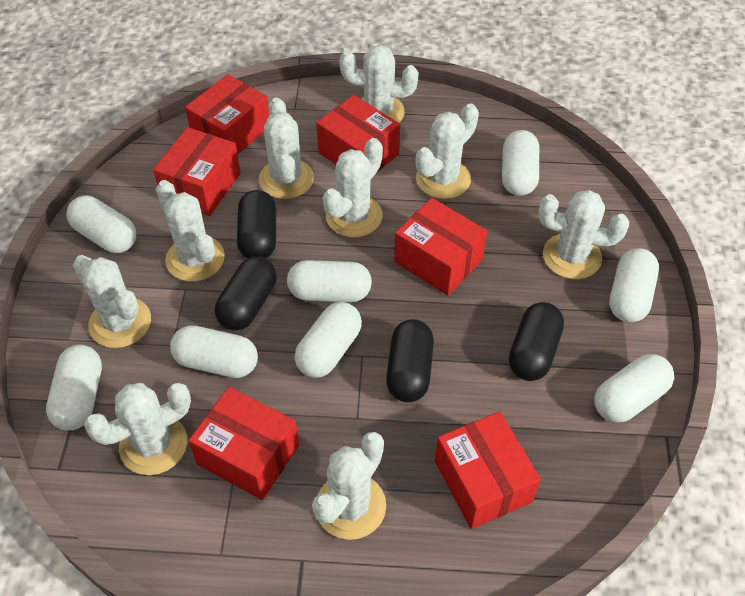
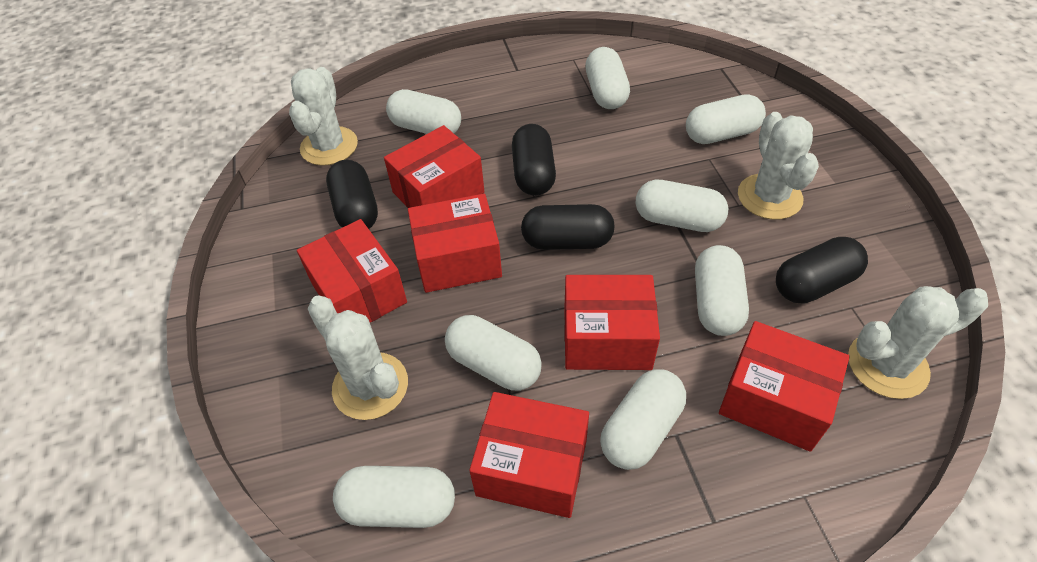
white cactus: 9 -> 4

